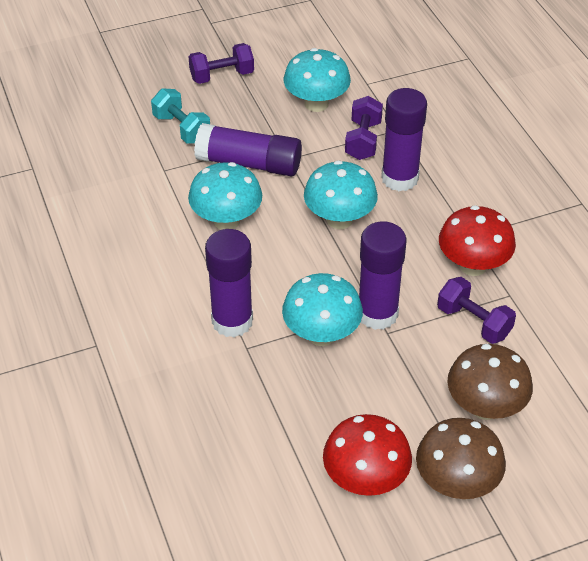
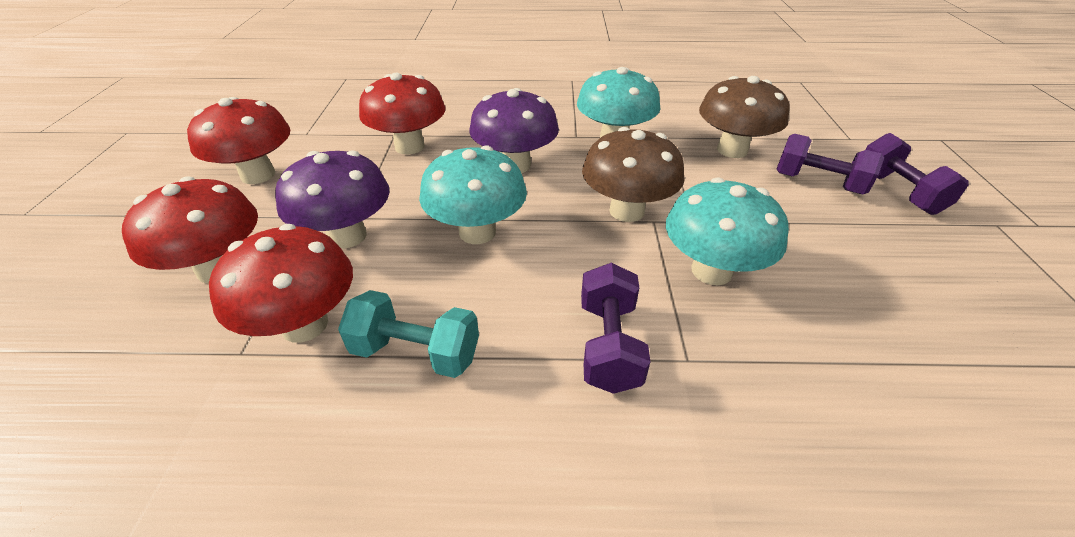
purple glue stick: 4 -> 0
purple mushroom: 0 -> 2
red mushroom: 2 -> 4
turquoise mushroom: 4 -> 3

